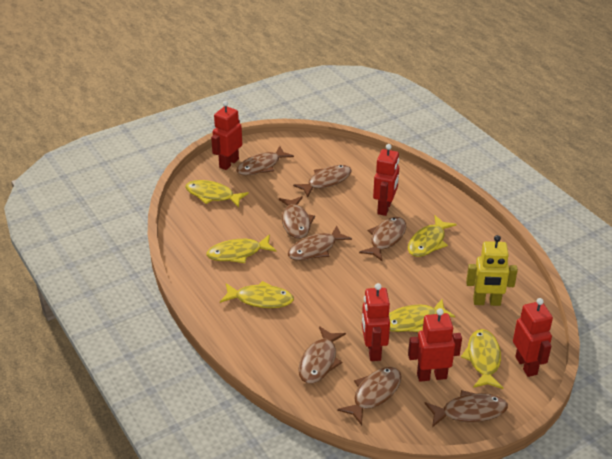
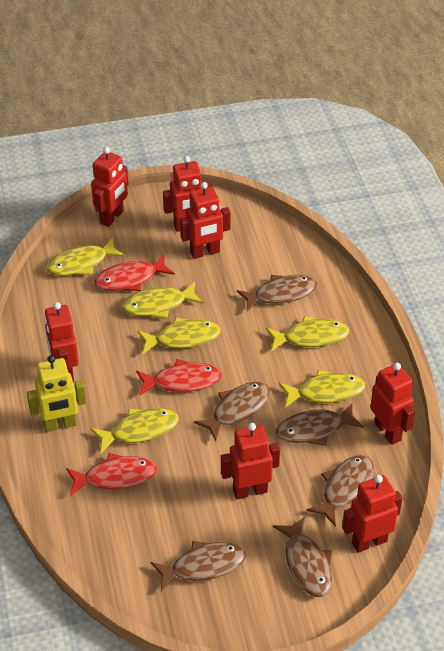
brown fish: 8 -> 6
red fish: 0 -> 3
red robot: 5 -> 7

